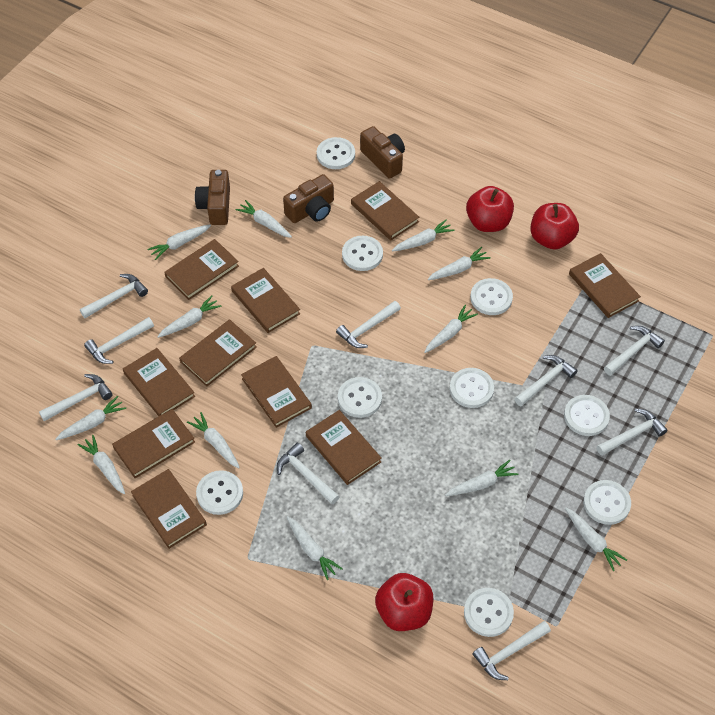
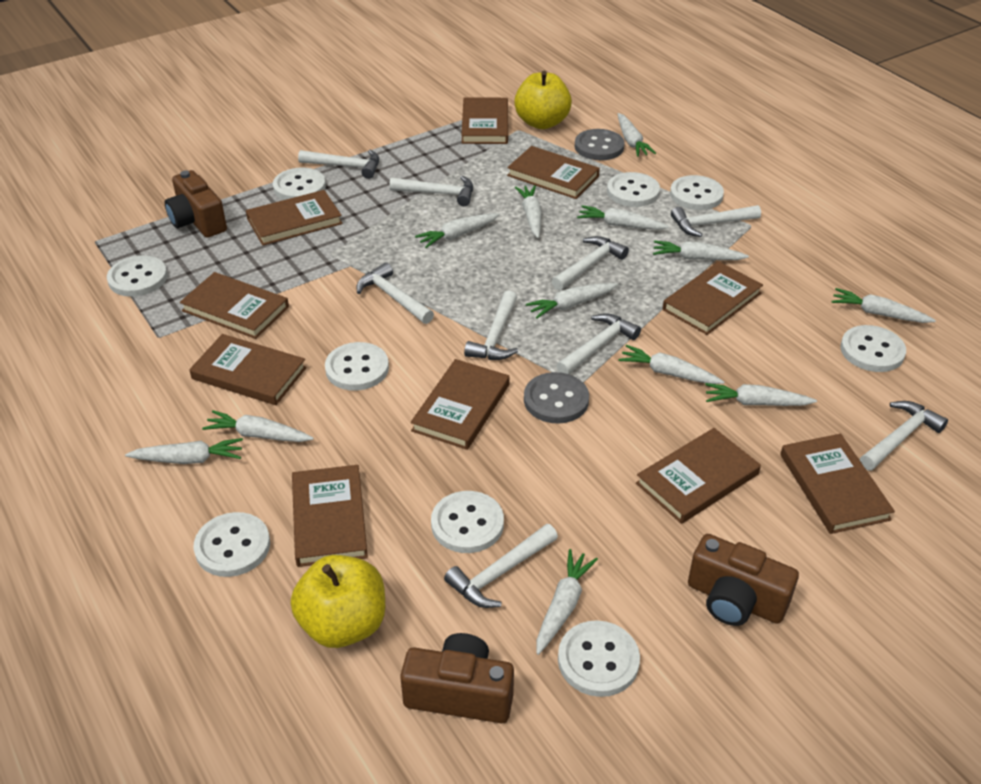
grey button: 0 -> 2
red apple: 3 -> 0
yellow apple: 0 -> 2

